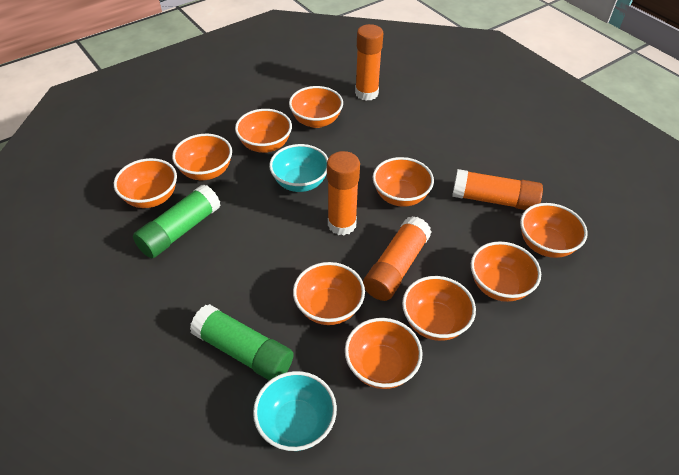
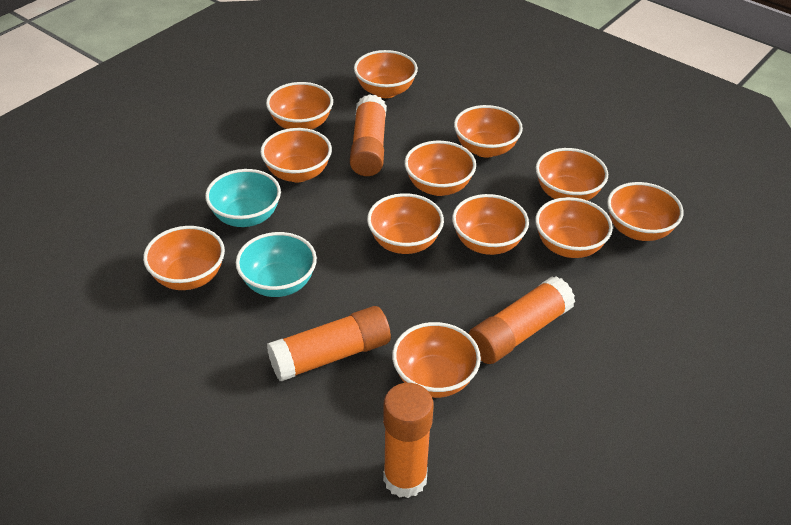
green glue stick: 2 -> 0
orange bowl: 10 -> 12

